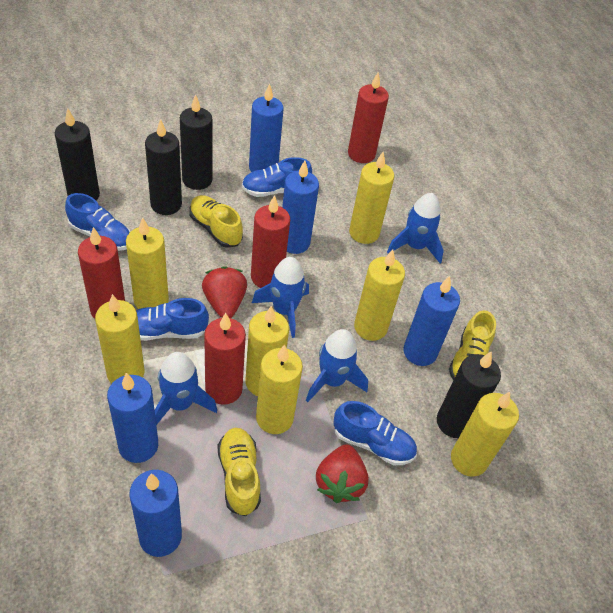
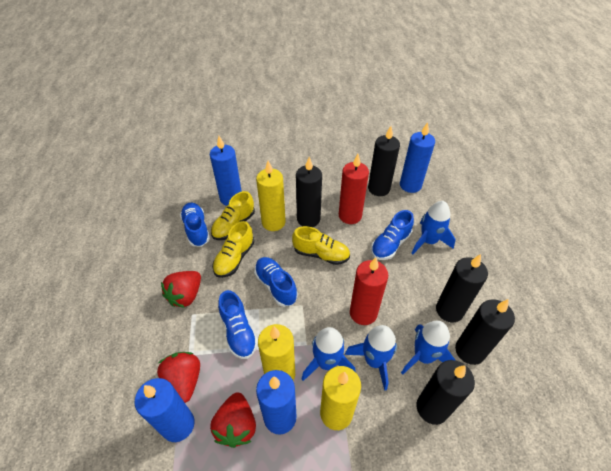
black candle: 4 -> 5
blue candle: 5 -> 4
red candle: 4 -> 2
red strawberry: 2 -> 3
yellow candle: 7 -> 3

